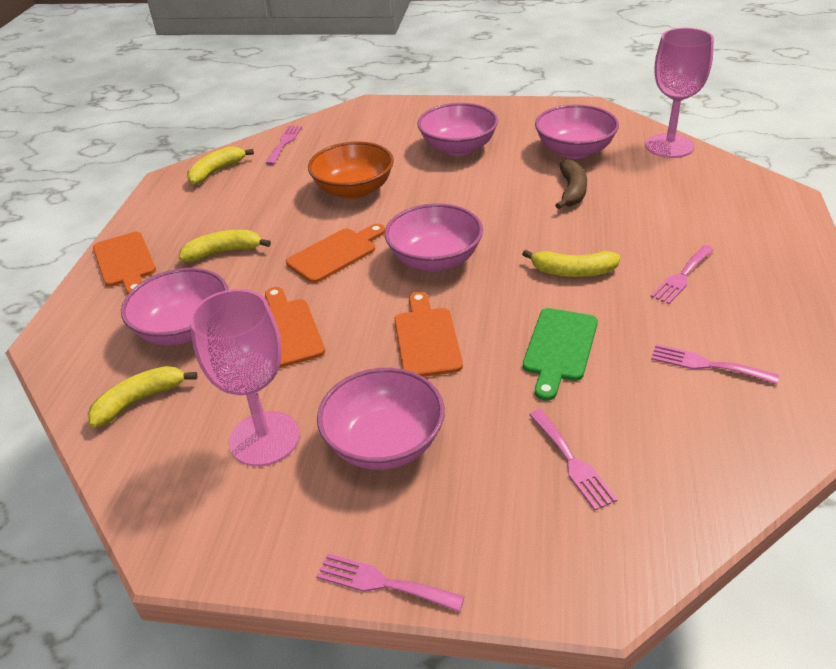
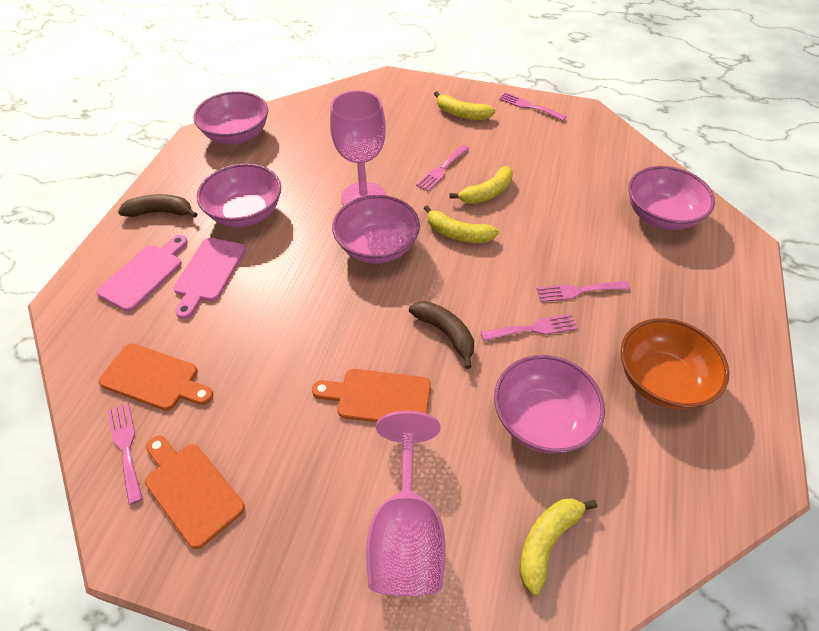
brown banana: 1 -> 2
green cutting board: 1 -> 0
orange cutting board: 4 -> 3
pink cutting board: 0 -> 2

